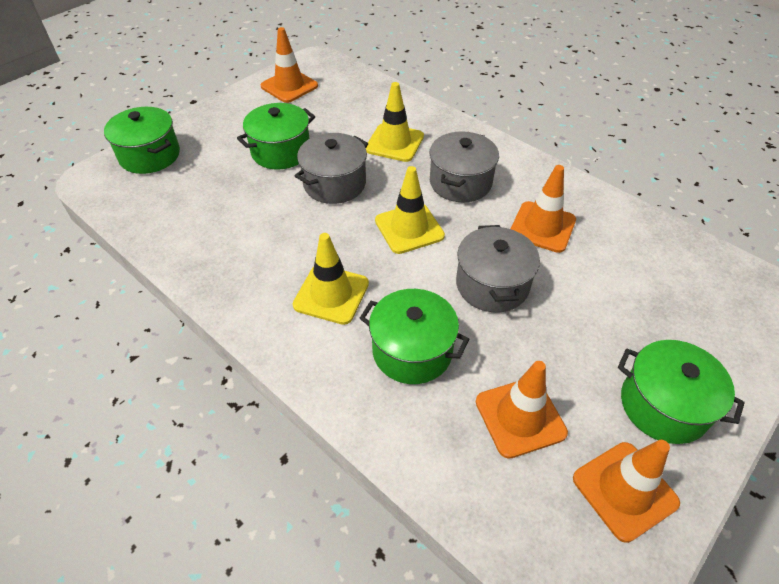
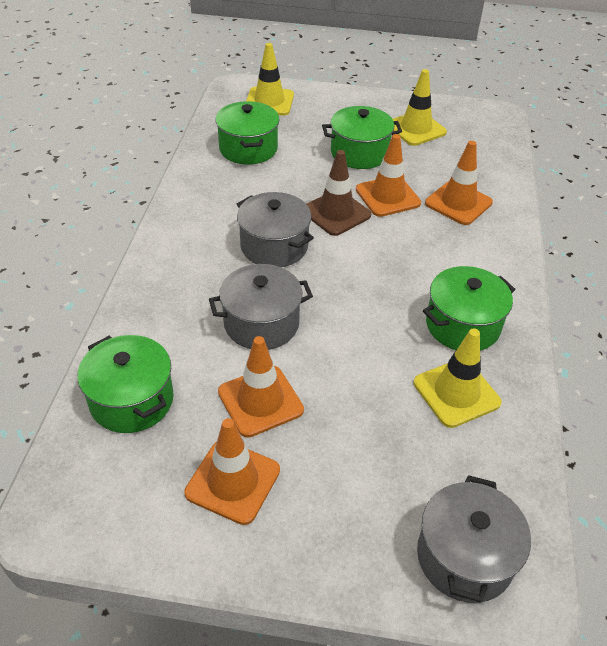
brown traffic cone: 0 -> 1

